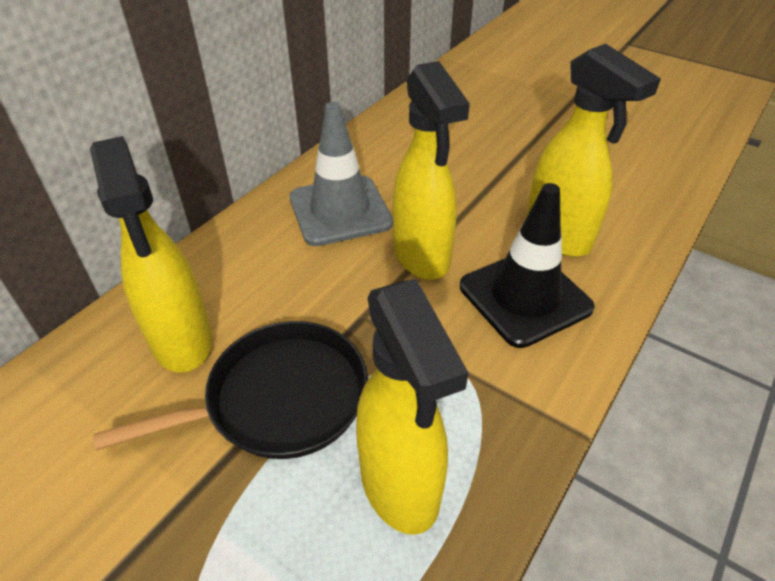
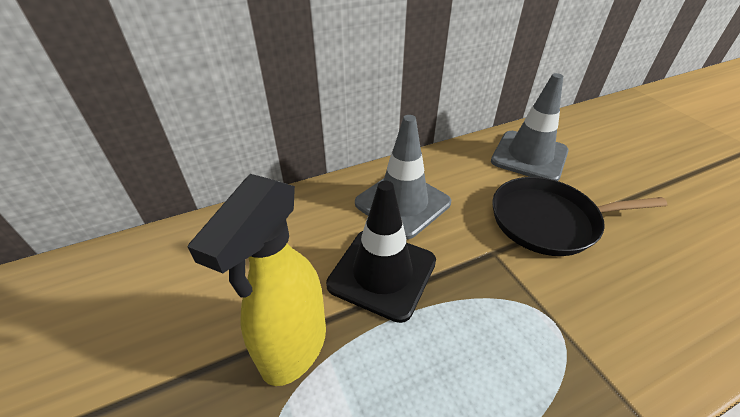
grey traffic cone: 1 -> 2
yellow spray bottle: 4 -> 1

